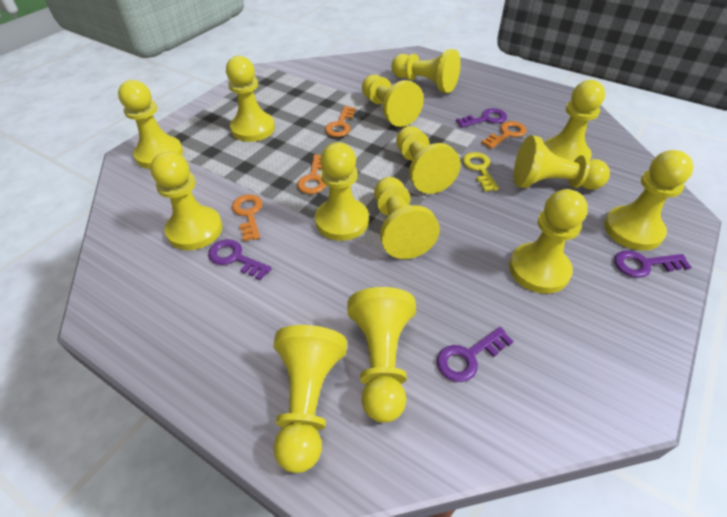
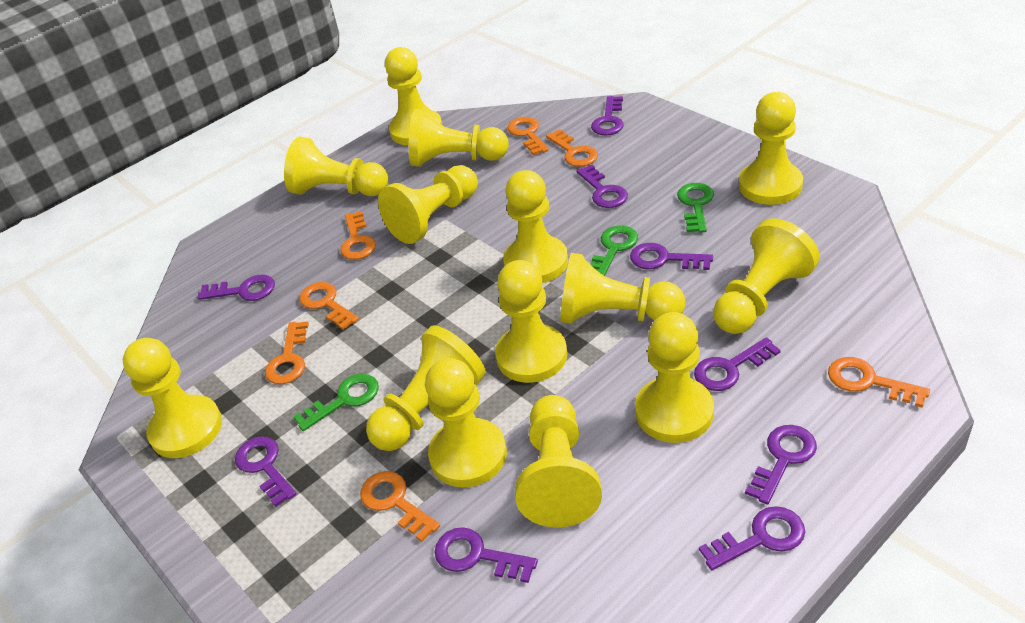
green key: 0 -> 3
orange key: 4 -> 7
purple key: 4 -> 9
yellow key: 1 -> 0

